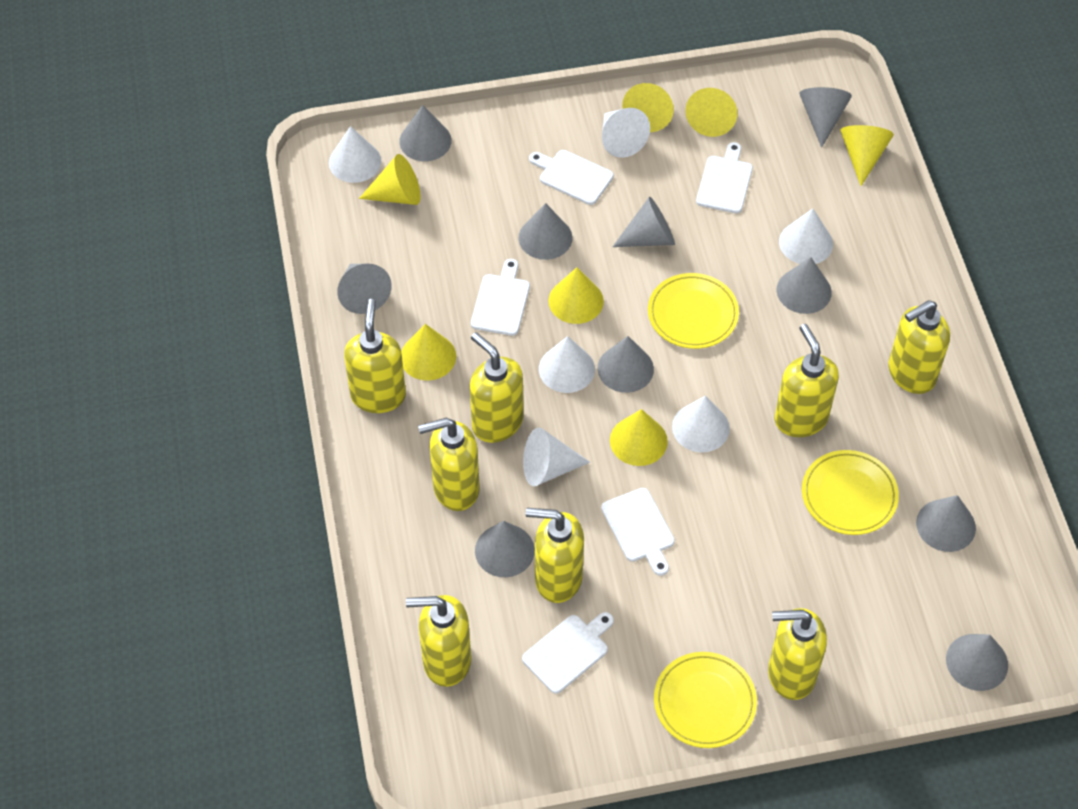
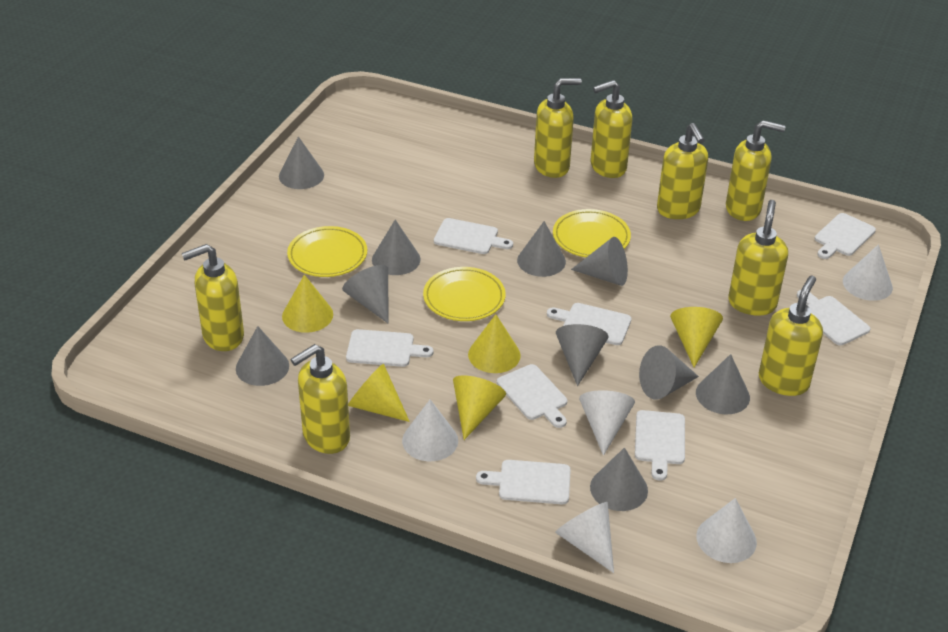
white cone: 6 -> 5
white cutting board: 5 -> 8
yellow cone: 7 -> 5

